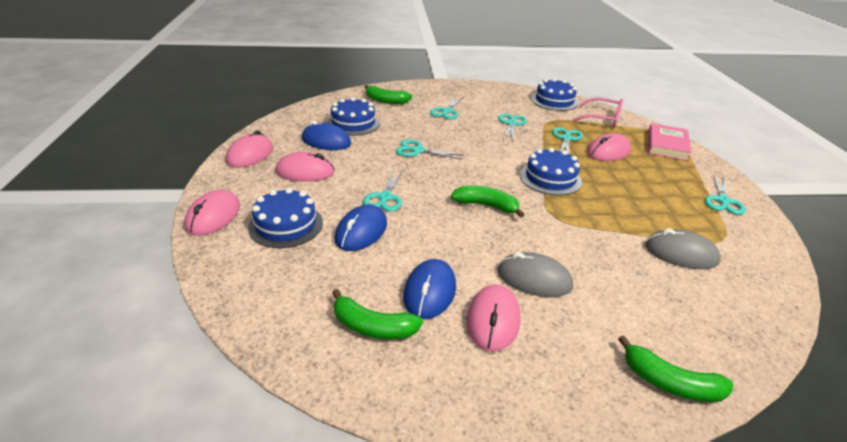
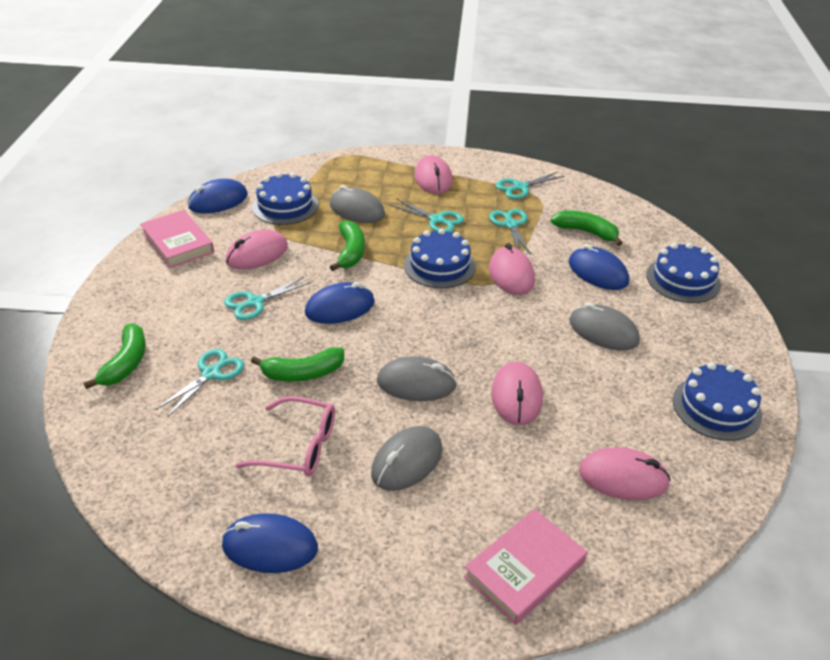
blue mouse: 3 -> 4
grey mouse: 2 -> 4
pink book: 1 -> 2
turquoise scissors: 6 -> 5

